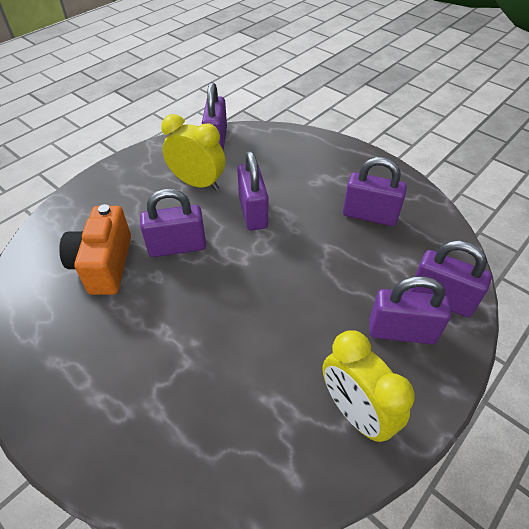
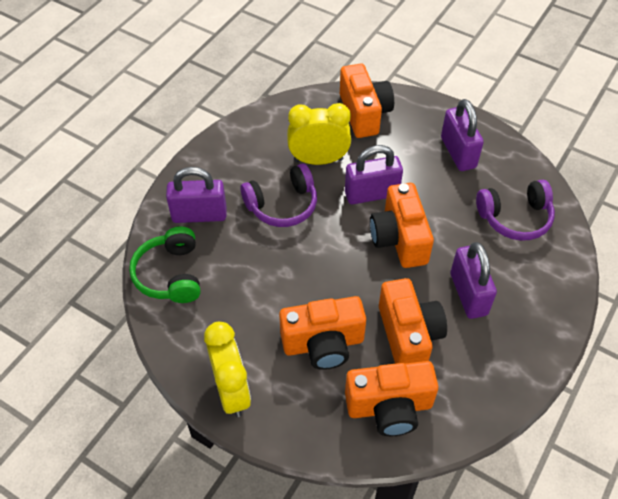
green headphones: 0 -> 1
orange camera: 1 -> 5
purple headphones: 0 -> 2
purple padlock: 6 -> 4

